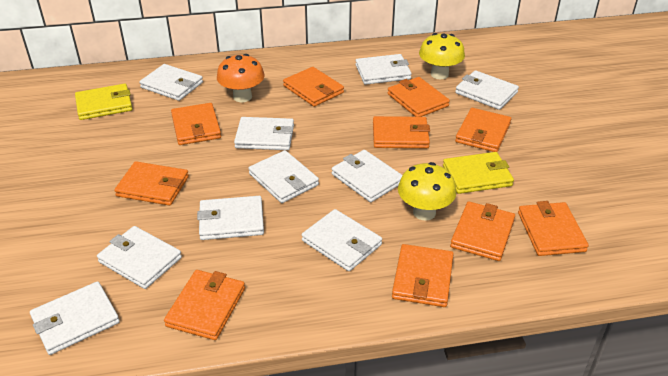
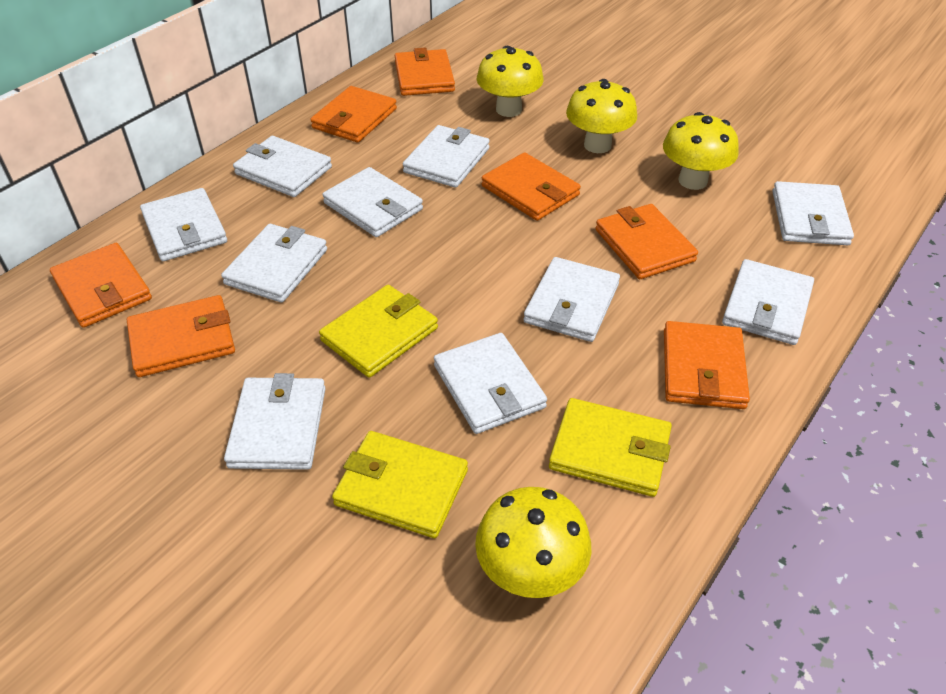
orange mushroom: 1 -> 0
orange wallet: 10 -> 7
yellow mushroom: 2 -> 4
yellow wallet: 2 -> 3

